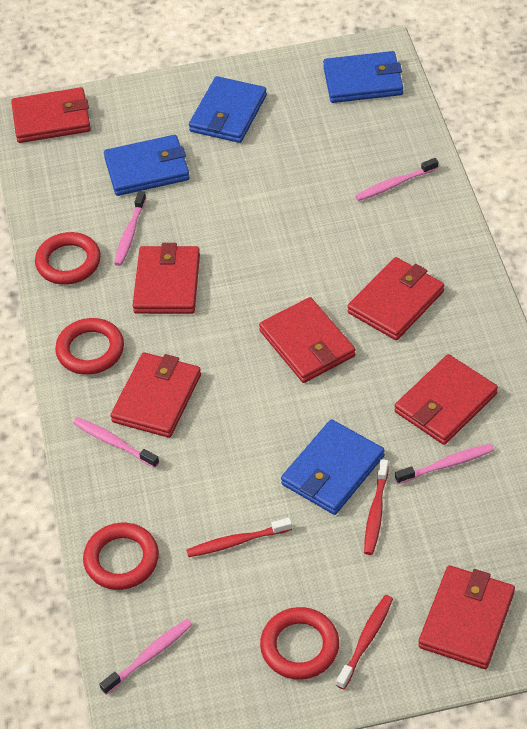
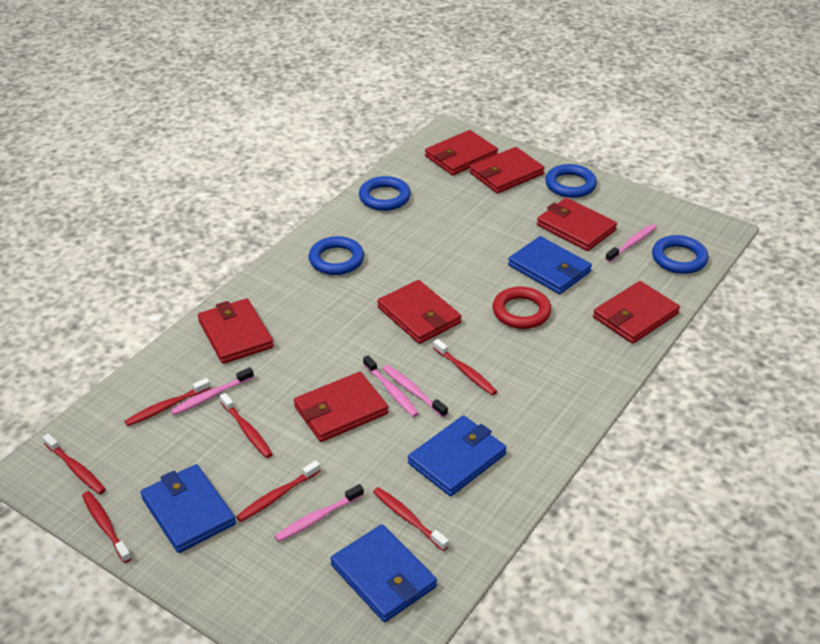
blue ring: 0 -> 4
red ring: 4 -> 1
red toothbrush: 3 -> 7

